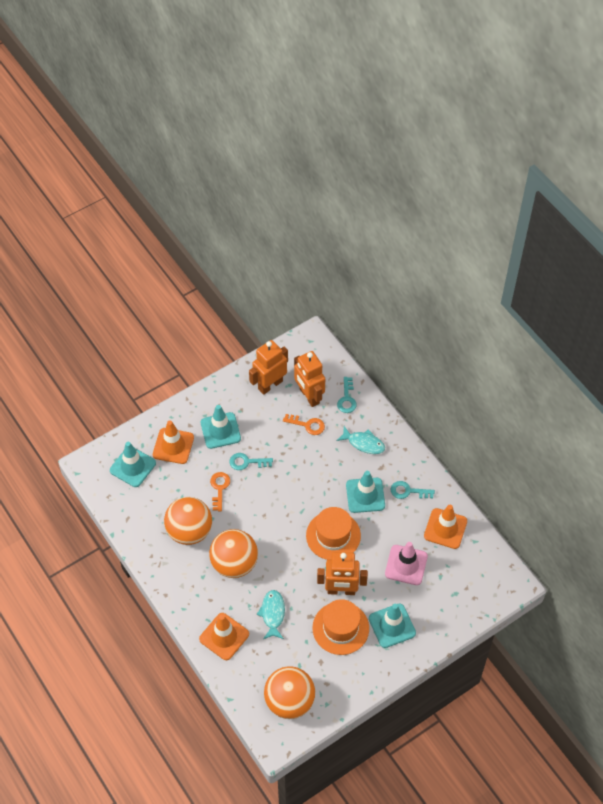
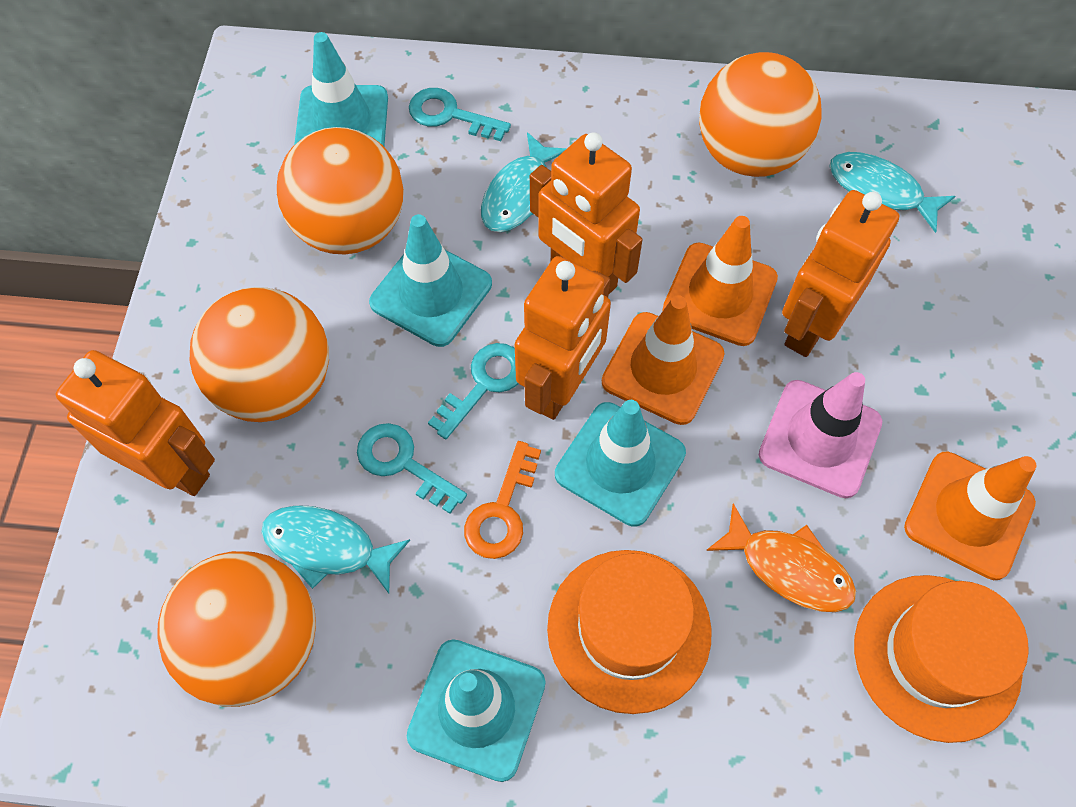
orange ball: 3 -> 4
orange fish: 0 -> 1
orange key: 2 -> 1
orange robot: 3 -> 4
turquoise fish: 2 -> 3

